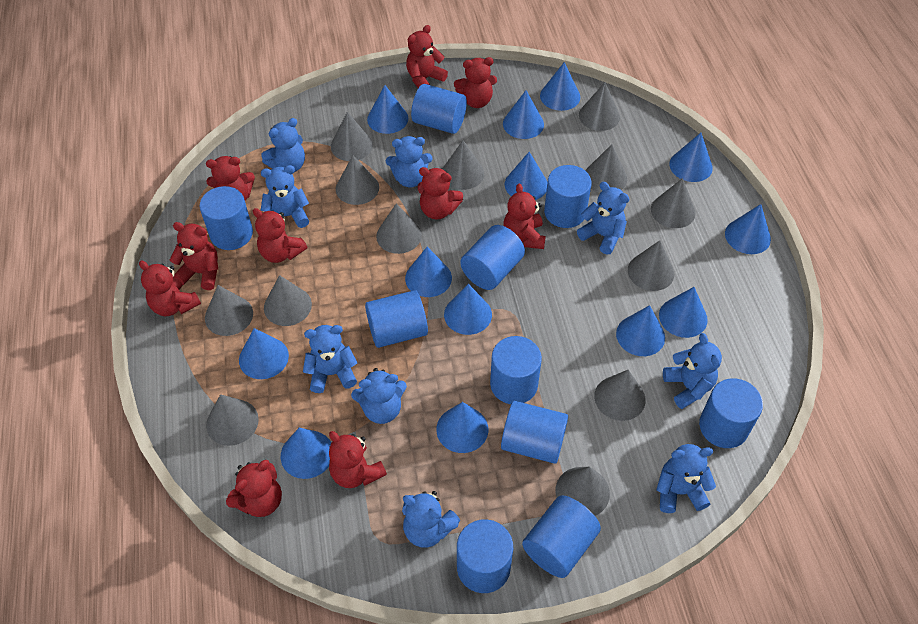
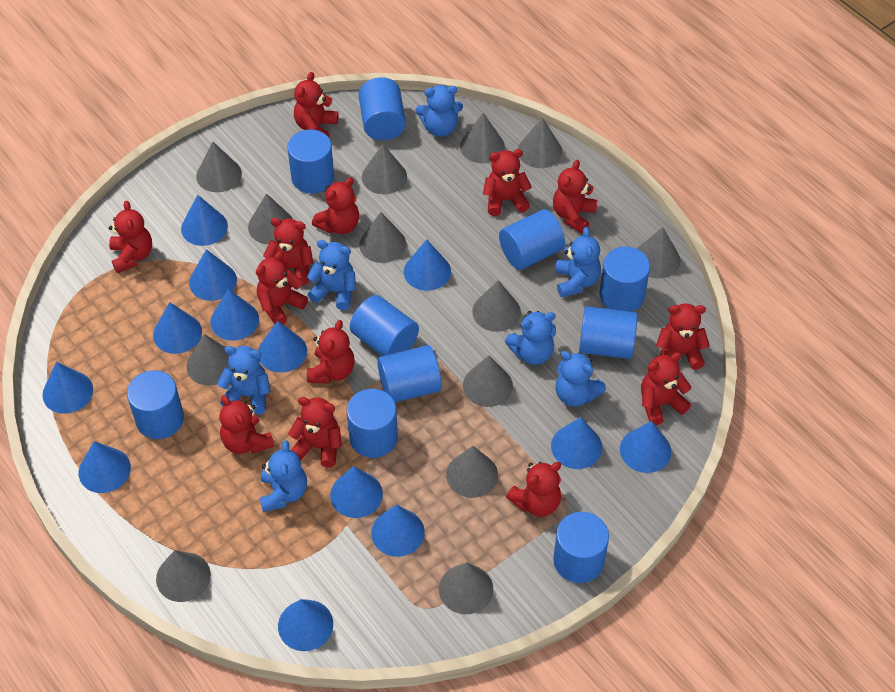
blue teddy bear: 9 -> 7
red teddy bear: 10 -> 13

